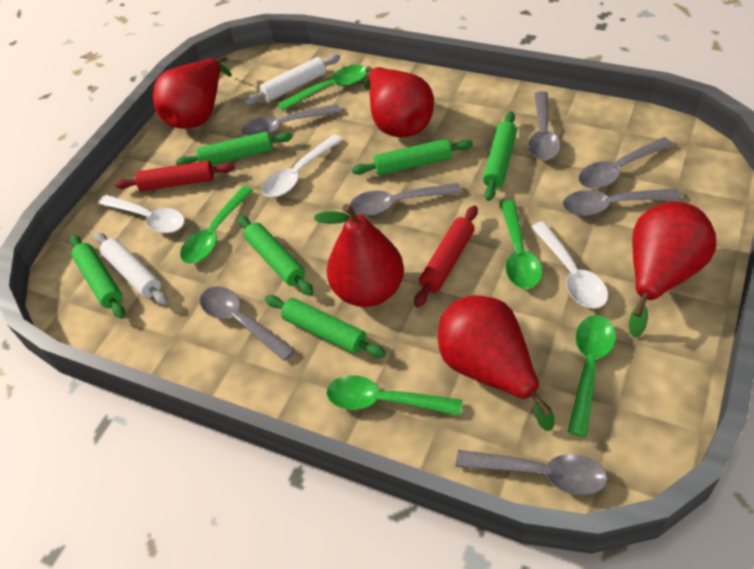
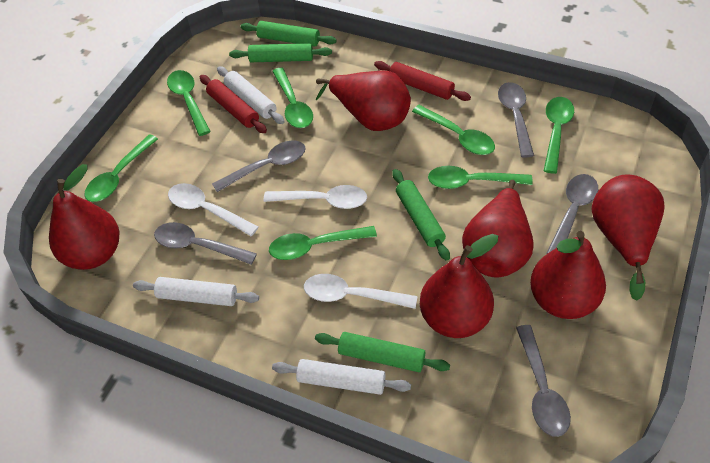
green rolling pin: 6 -> 4
green spoon: 5 -> 7
grey spoon: 7 -> 5
red pear: 5 -> 6
white rolling pin: 2 -> 3

